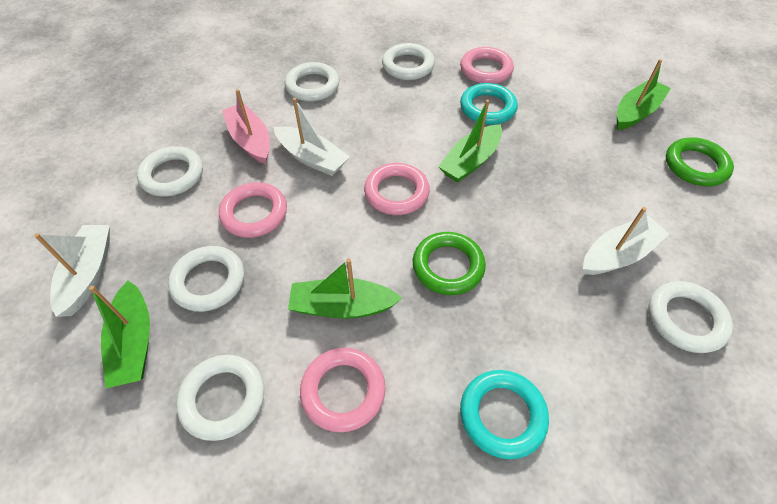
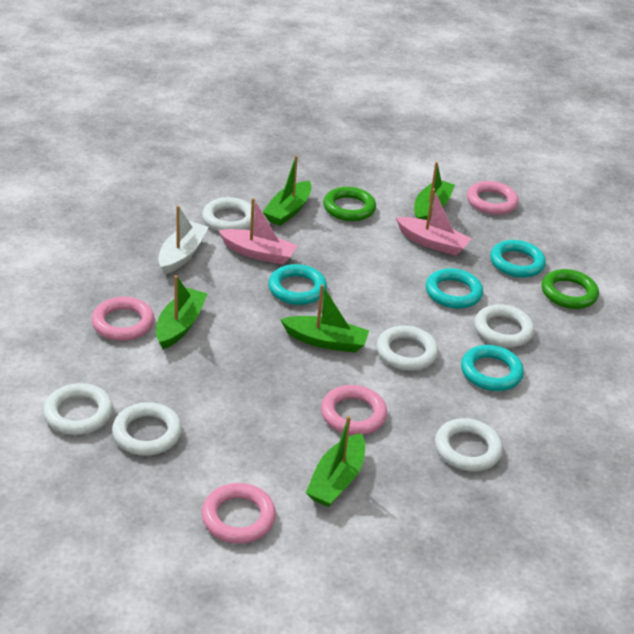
green boat: 4 -> 5
pink boat: 1 -> 2
turquoise ring: 2 -> 4
white boat: 3 -> 1

